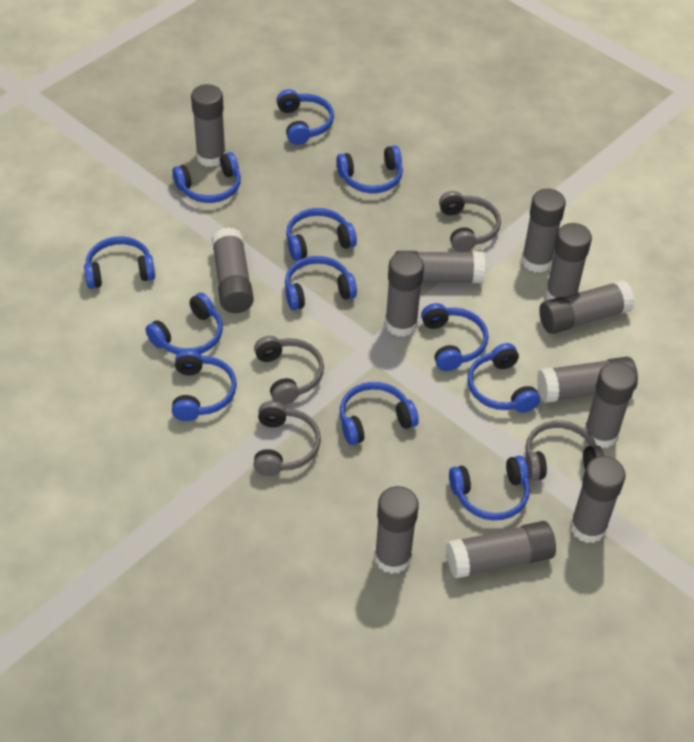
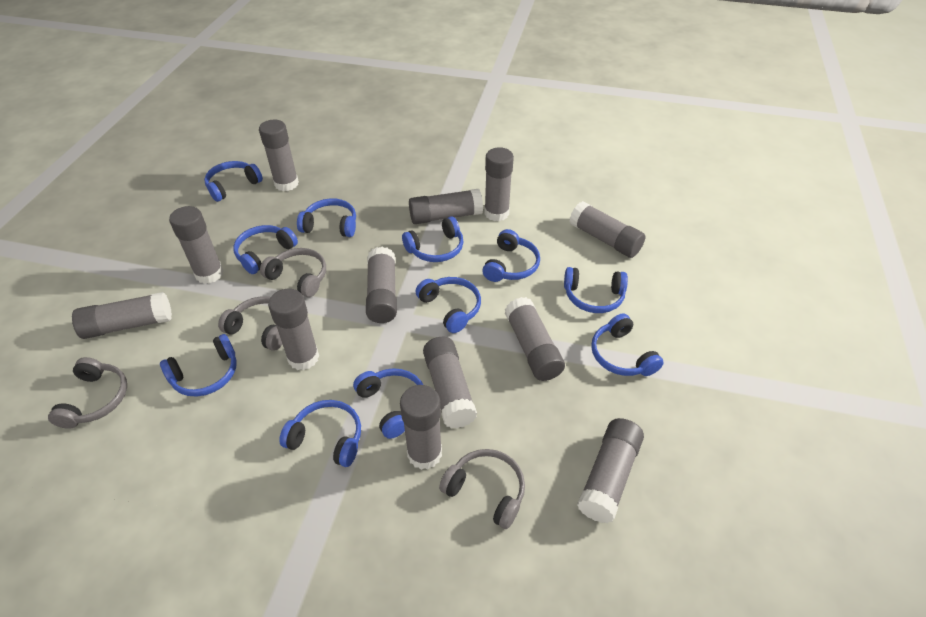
blue headphones: 12 -> 11

